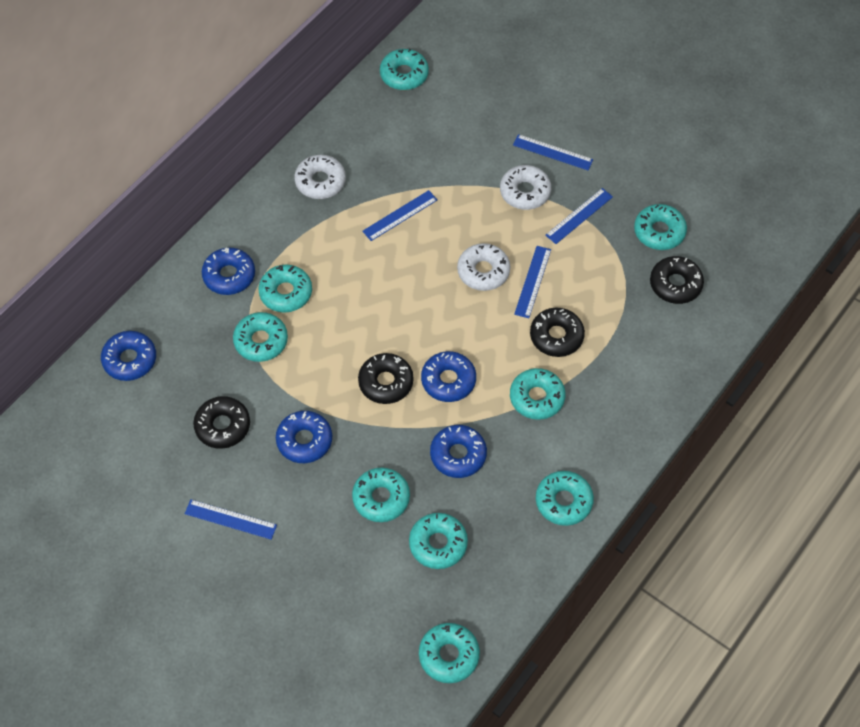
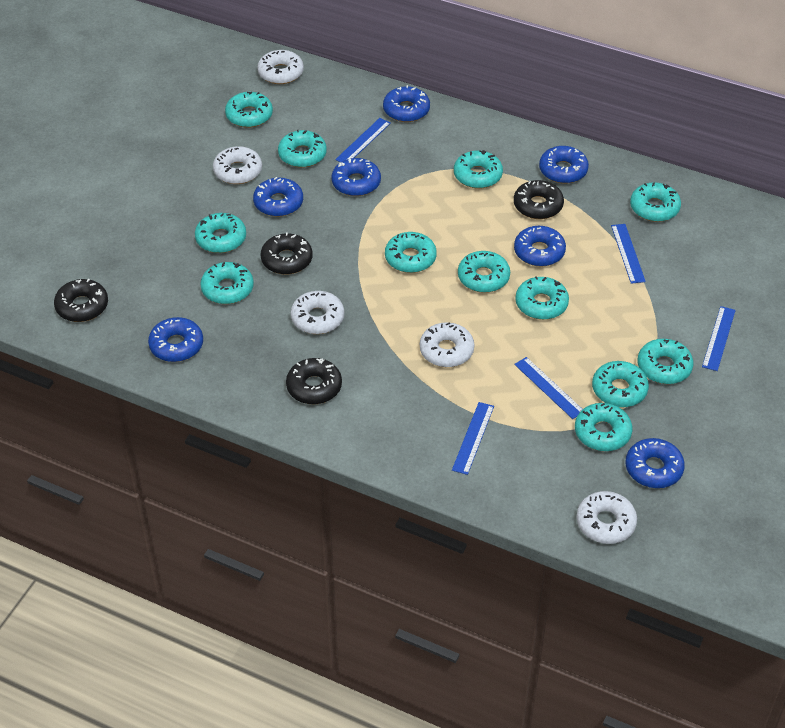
blue donut: 5 -> 7
turquoise donut: 9 -> 12
white donut: 3 -> 5

